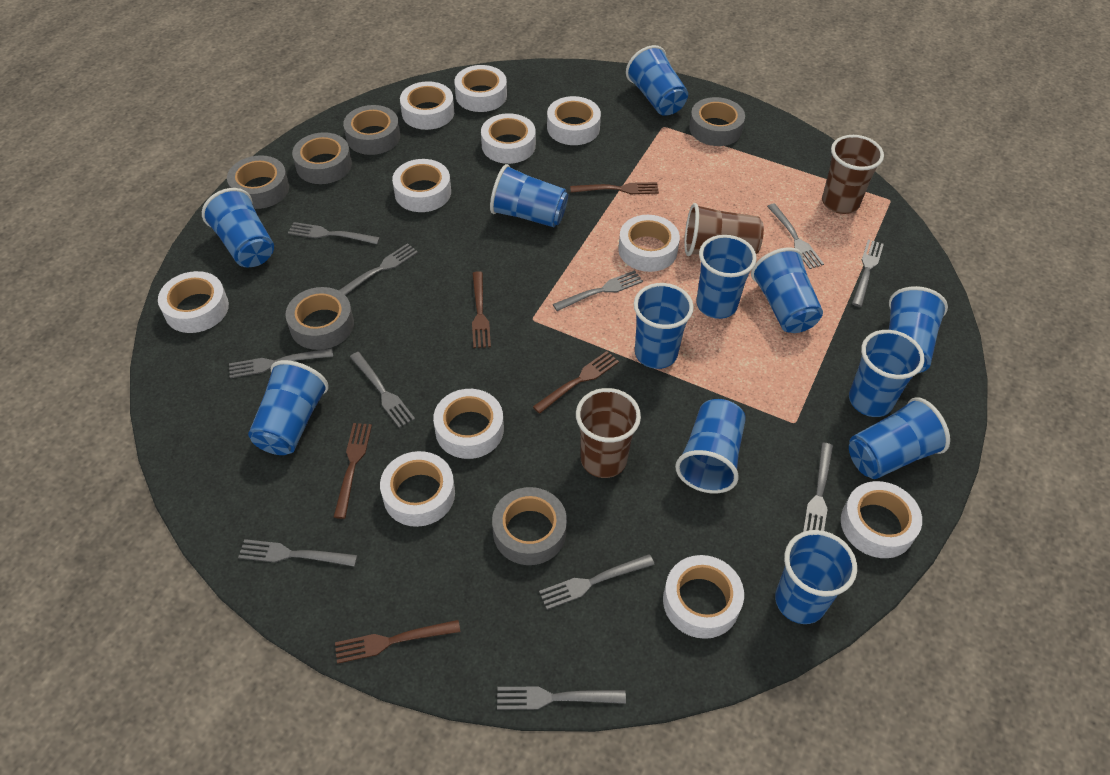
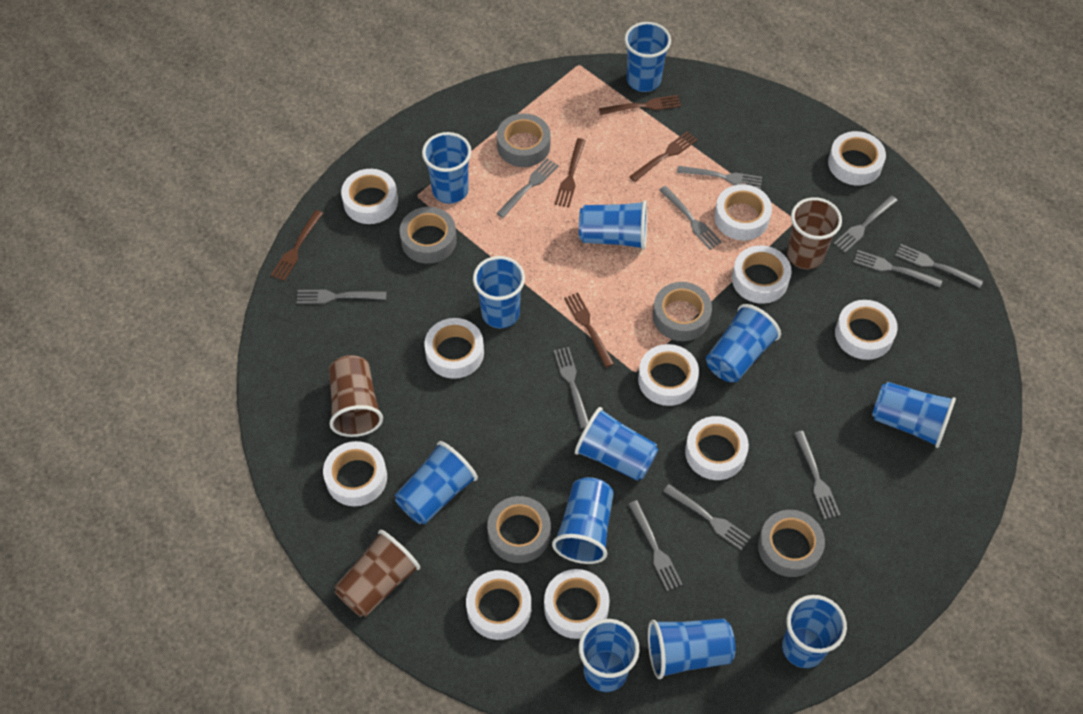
grey tape: 6 -> 5

